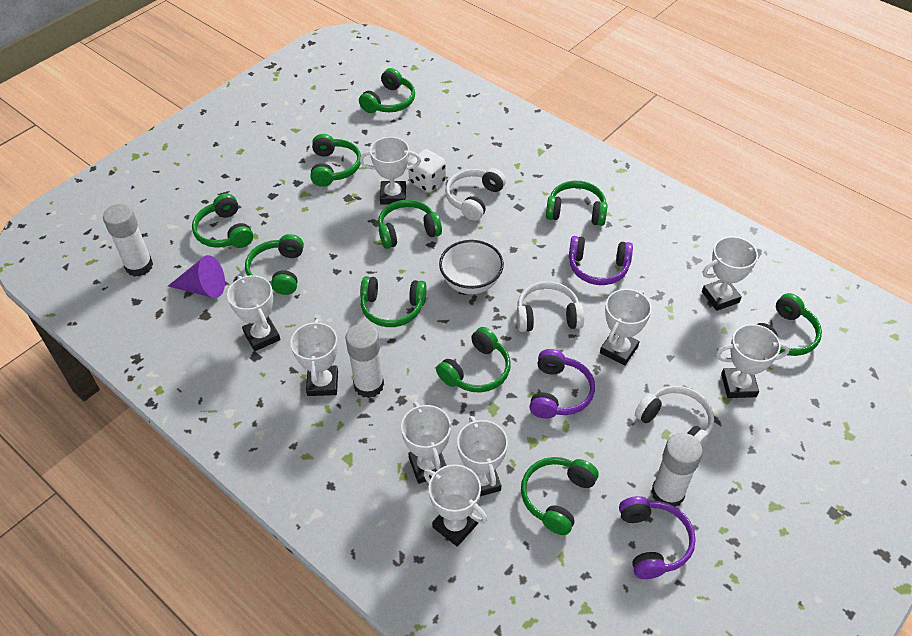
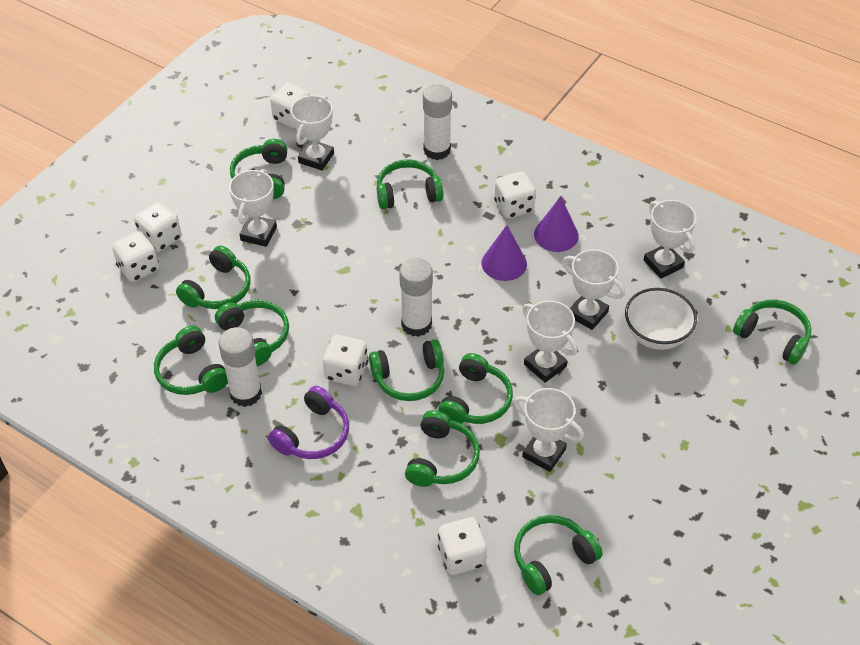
purple cone: 1 -> 2
purple headphones: 3 -> 1
white dice: 1 -> 6
white headphones: 3 -> 0
white trophy: 9 -> 6

